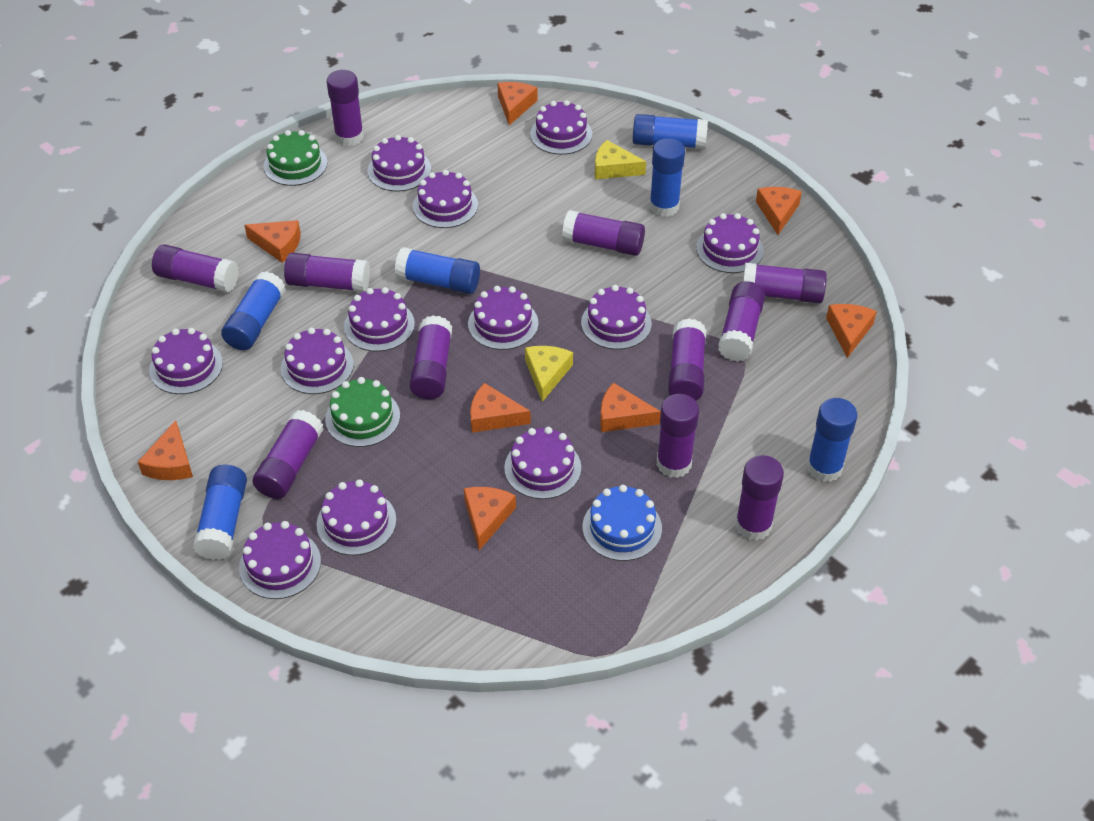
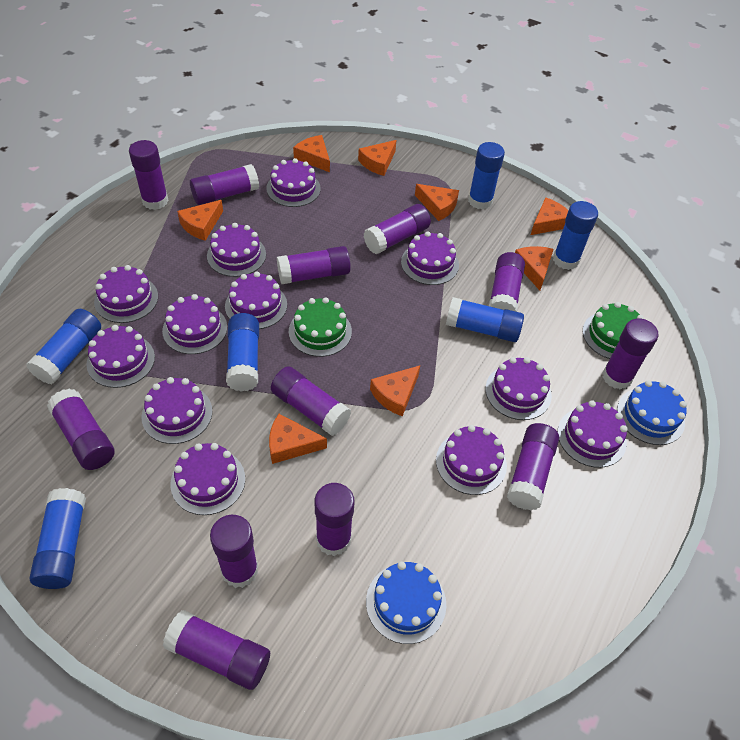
blue cake: 1 -> 2
purple glue stick: 11 -> 12
yellow cheese: 2 -> 0

